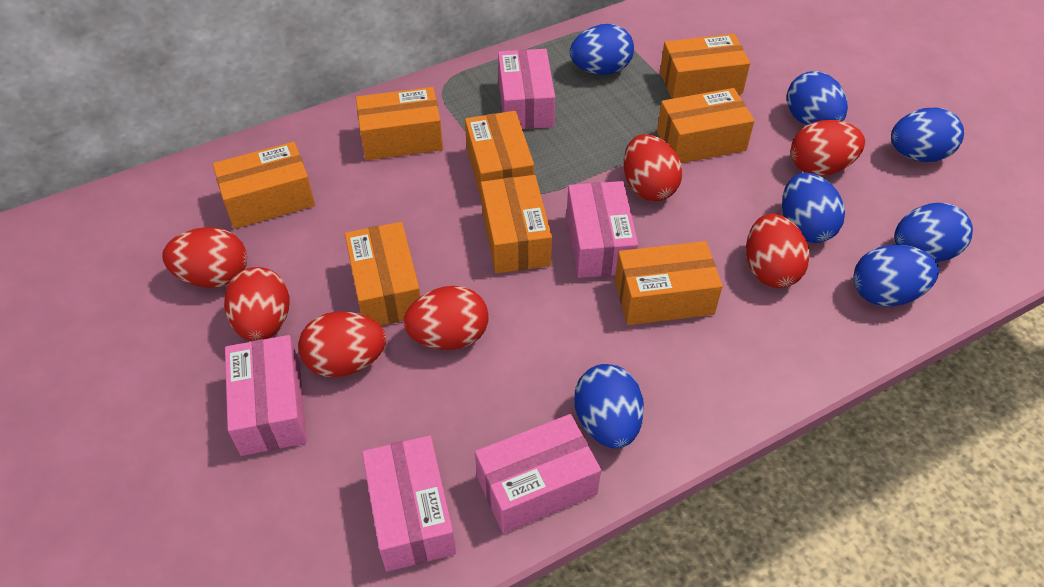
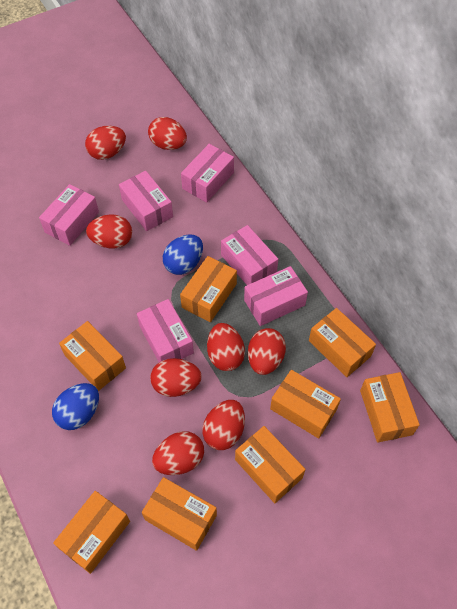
blue egg: 7 -> 2
pink box: 5 -> 6
red egg: 7 -> 8

